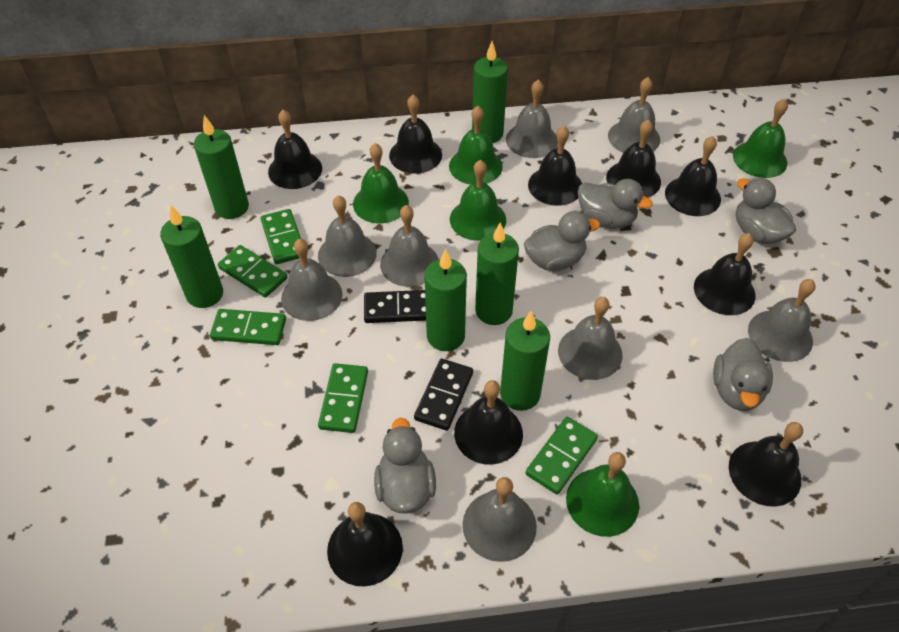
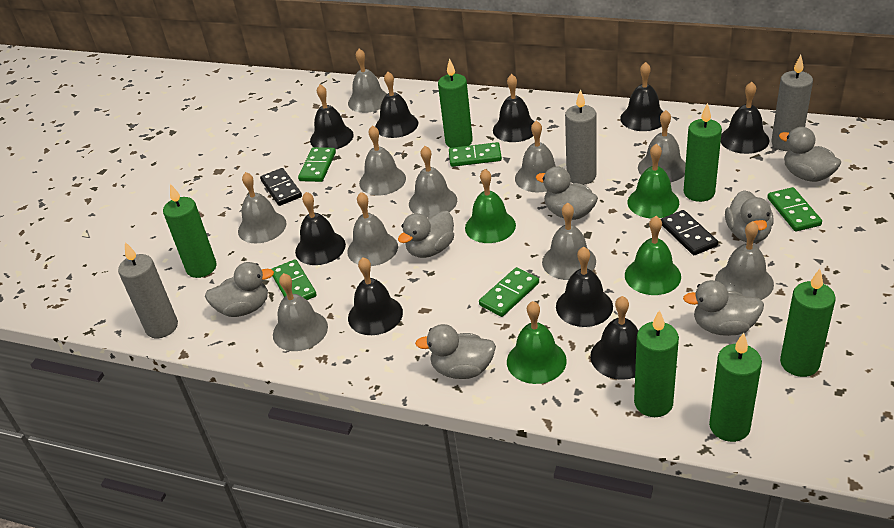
green bell: 5 -> 4
grey bell: 8 -> 10
grey candle: 0 -> 3
grey duck: 5 -> 7

